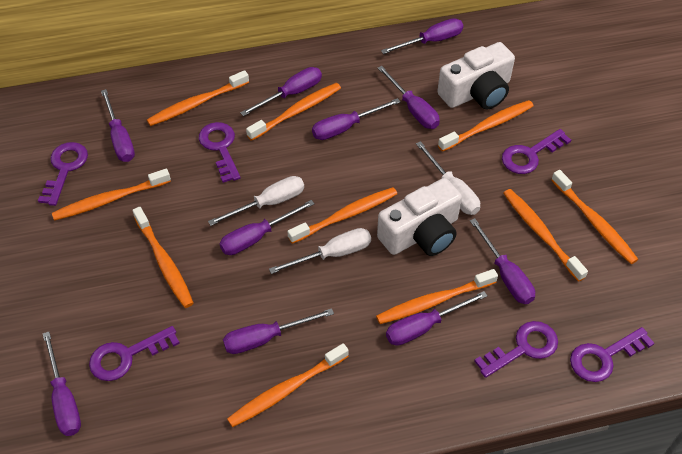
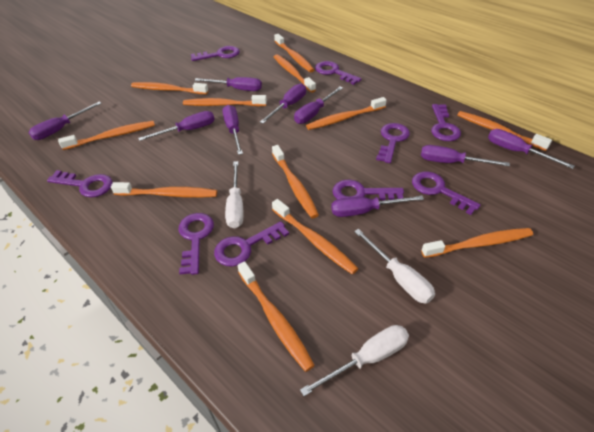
orange toothbrush: 10 -> 12
purple key: 6 -> 9
purple screwdriver: 10 -> 9
white camera: 2 -> 0

